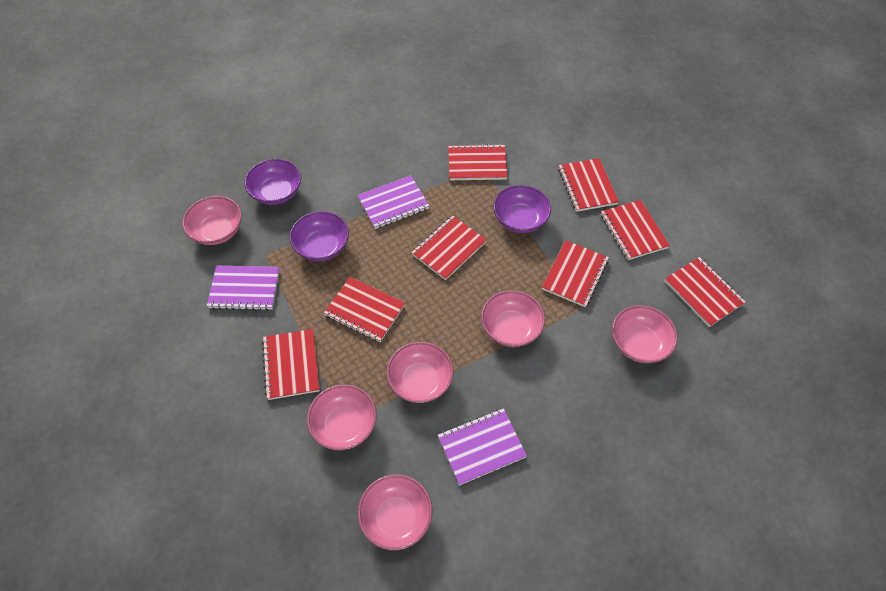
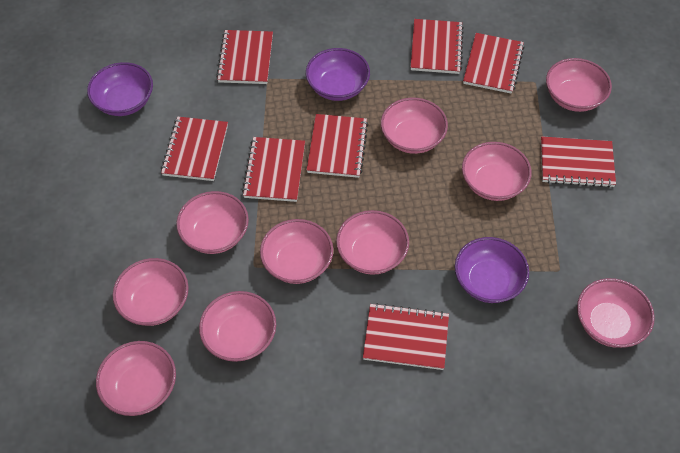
pink bowl: 6 -> 10
purple notebook: 3 -> 0

